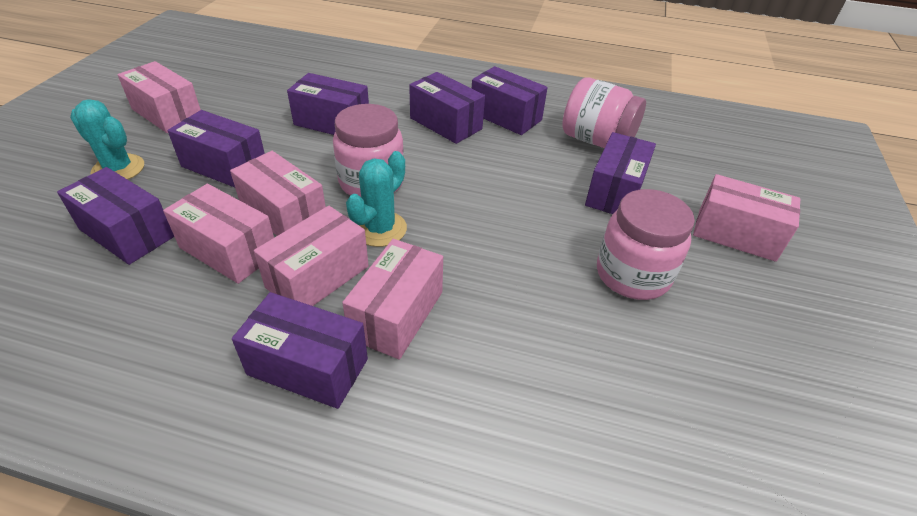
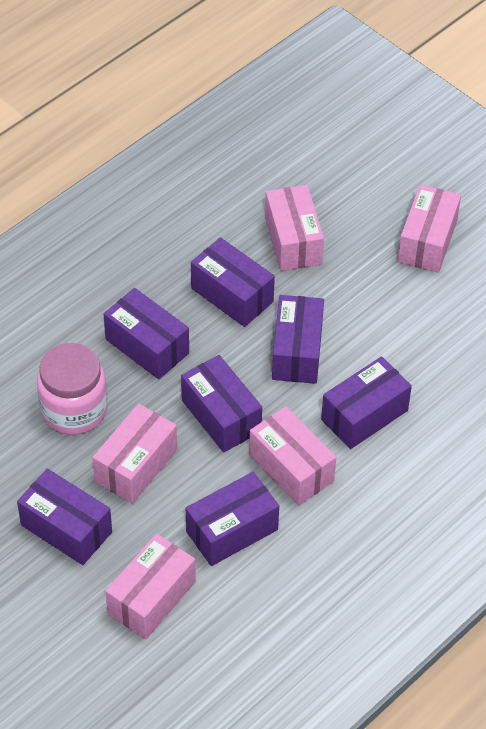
pink box: 6 -> 5
pink jar: 3 -> 1
turquoise cactus: 2 -> 0

